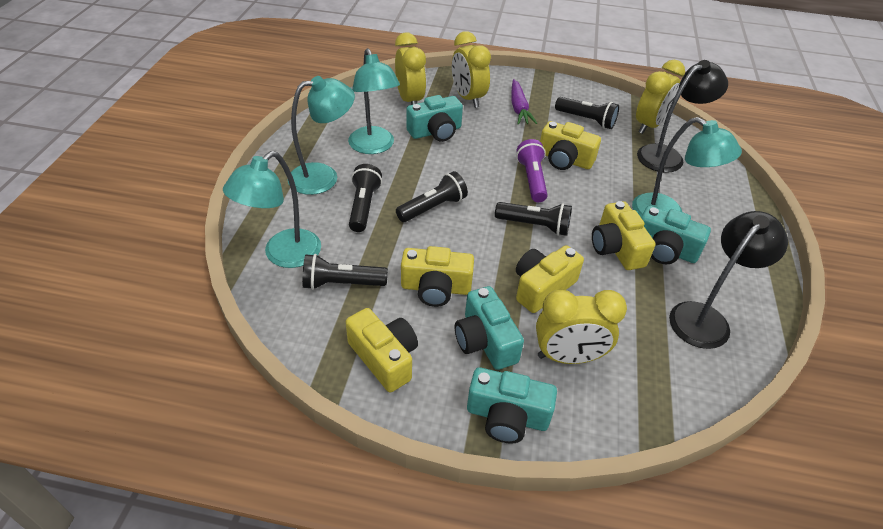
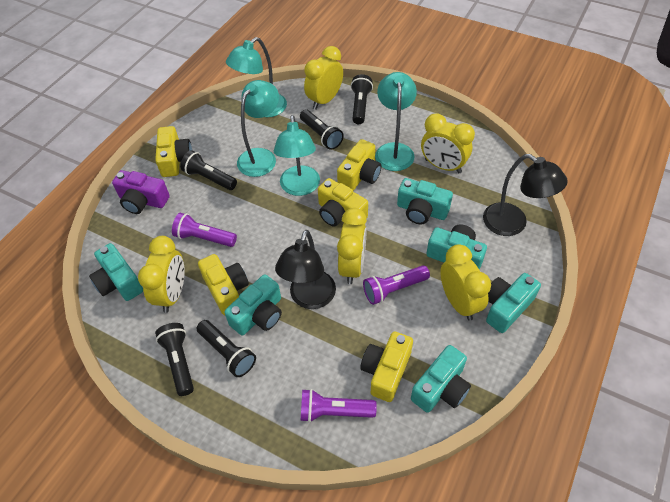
purple camera: 0 -> 1
purple carrot: 1 -> 0
purple flashlight: 1 -> 3
turquoise camera: 4 -> 6
yellow clock: 4 -> 5

